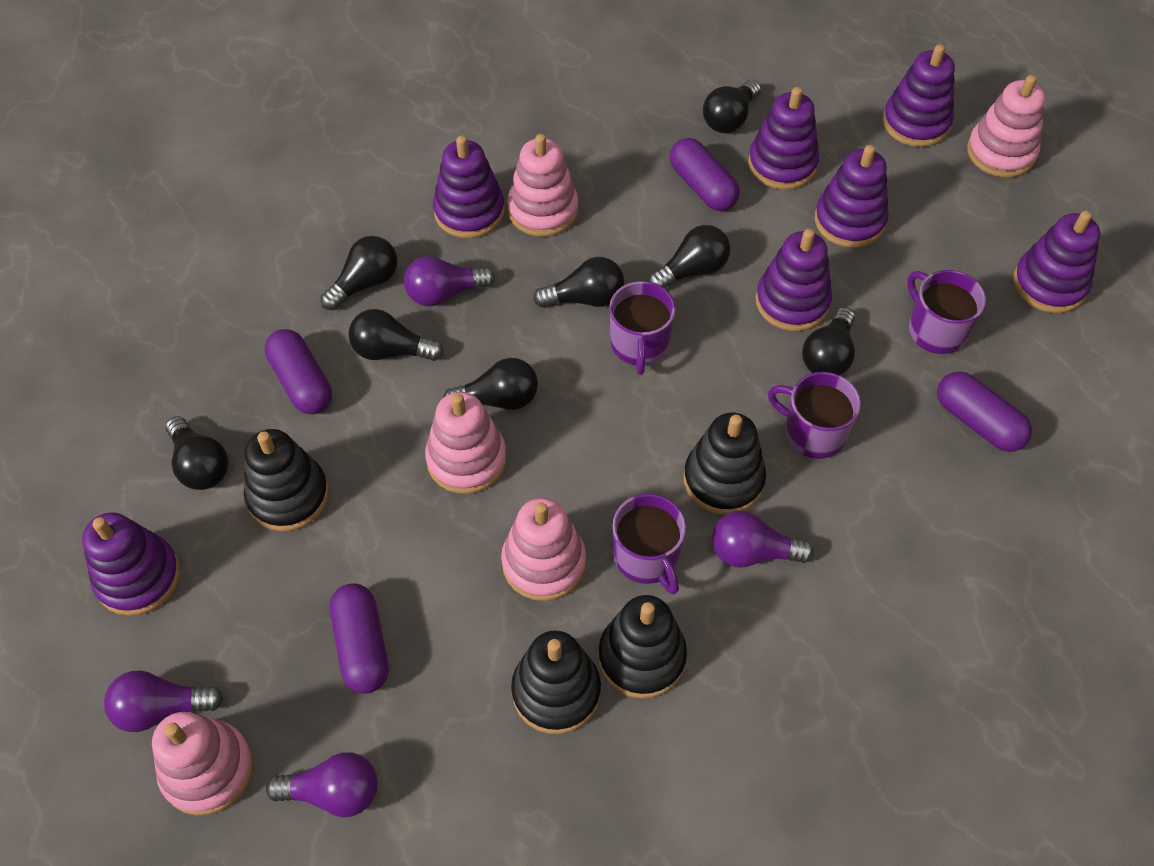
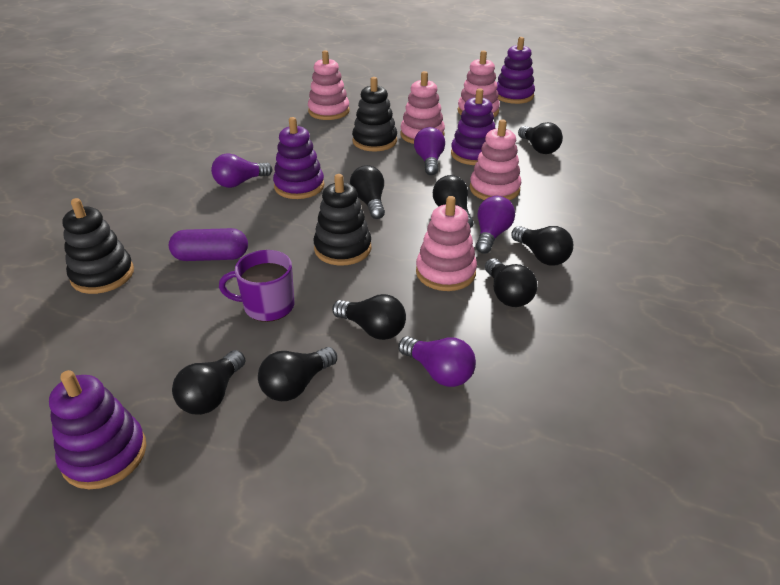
black stacking toy: 4 -> 3
purple capsule: 4 -> 1
purple mug: 4 -> 1
purple stacking toy: 7 -> 4

